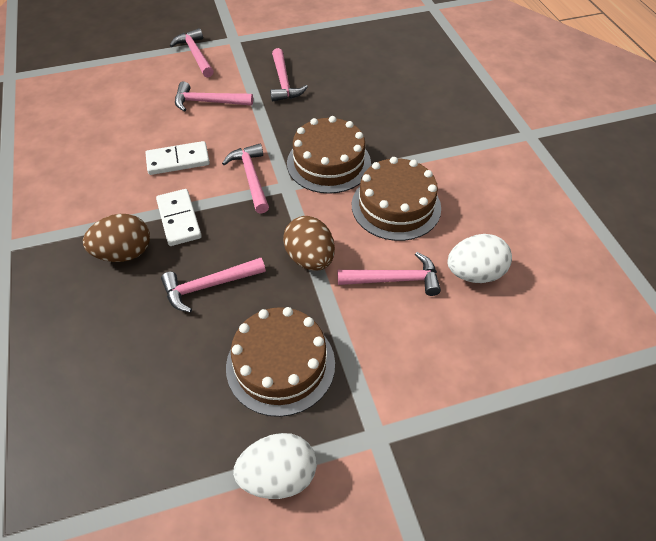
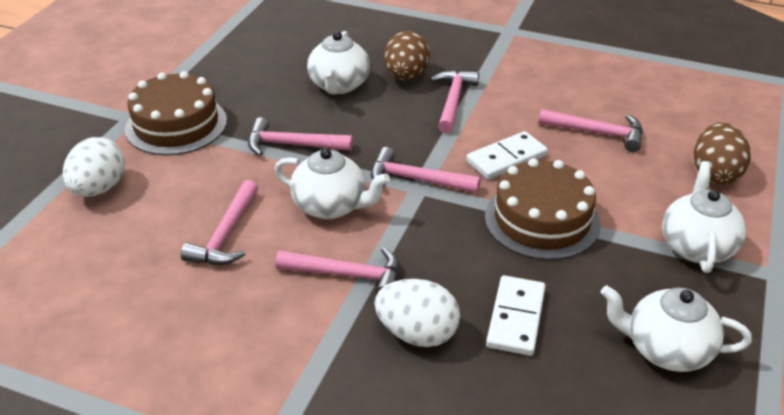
brown cake: 3 -> 2
white teapot: 0 -> 4

